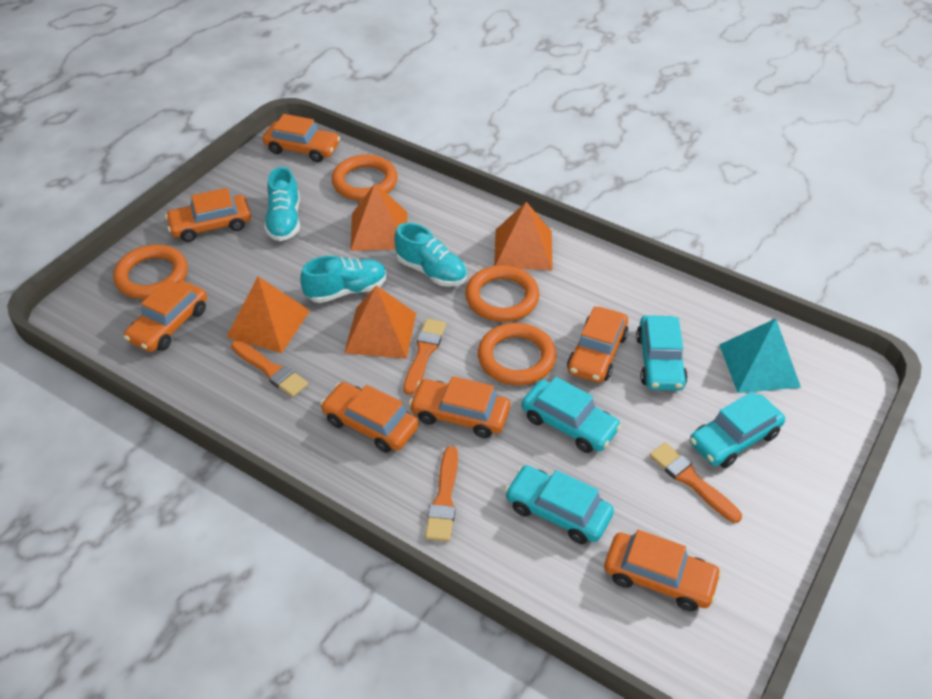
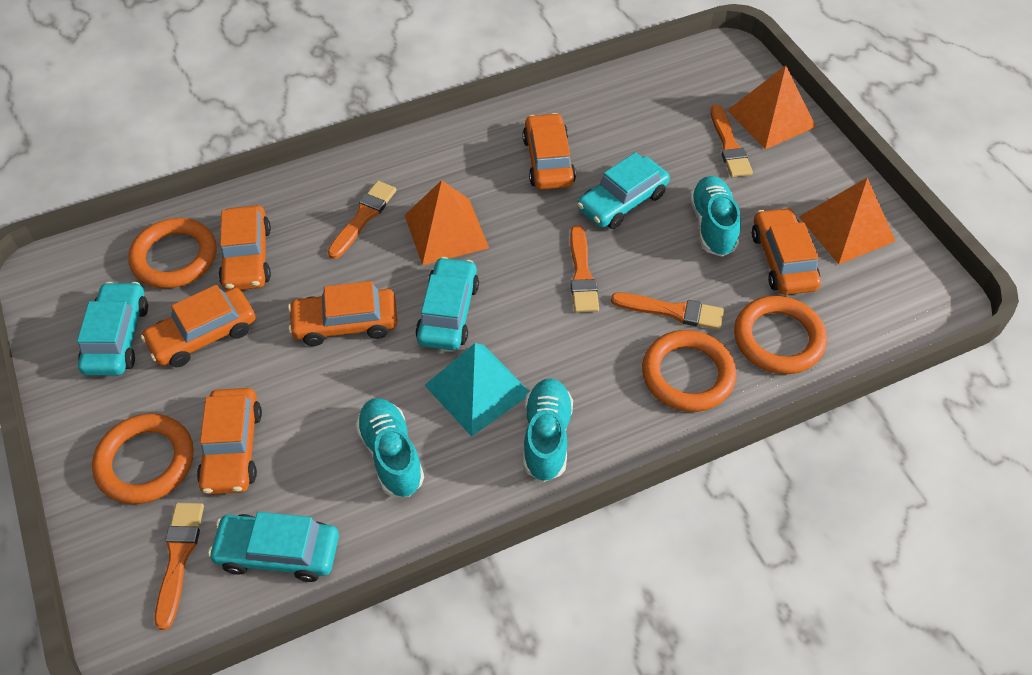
orange brush: 4 -> 5
orange car: 7 -> 6
orange pyramid: 4 -> 3

